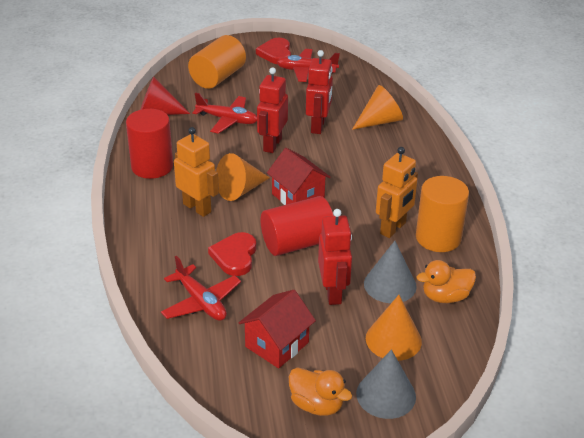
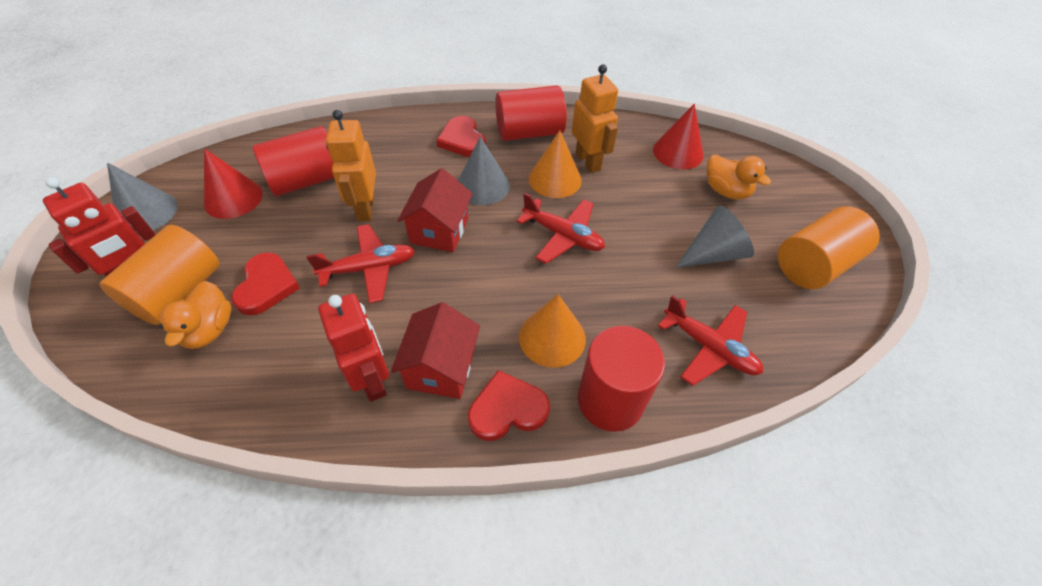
grey cone: 2 -> 3
orange cone: 3 -> 2
red cone: 1 -> 2
red cylinder: 2 -> 3
red heart: 2 -> 3
red robot: 3 -> 2

